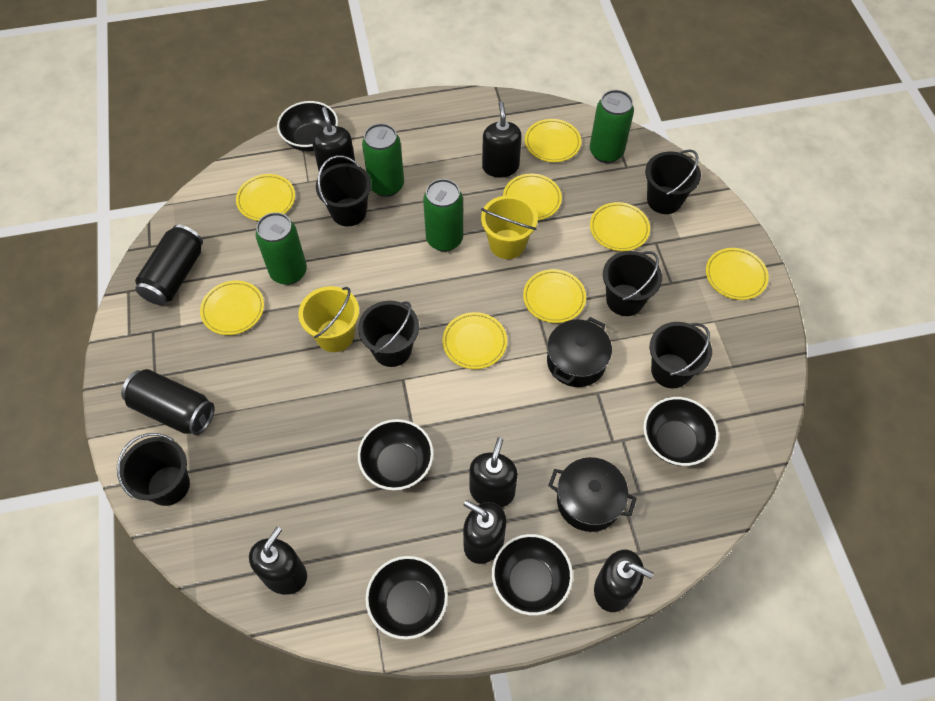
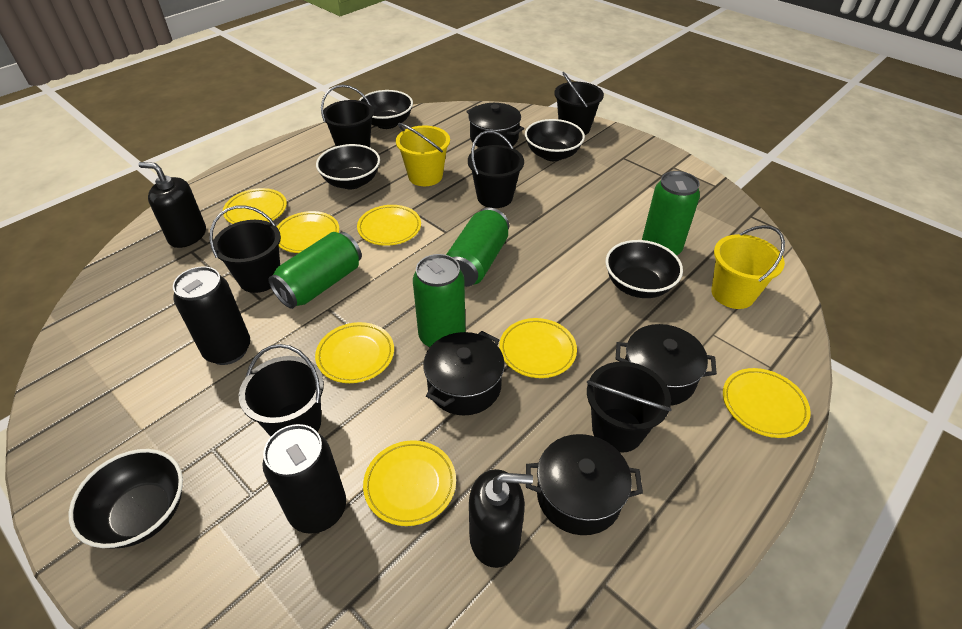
black pot: 2 -> 4
black soap dispenser: 6 -> 2
yellow plate: 8 -> 7

